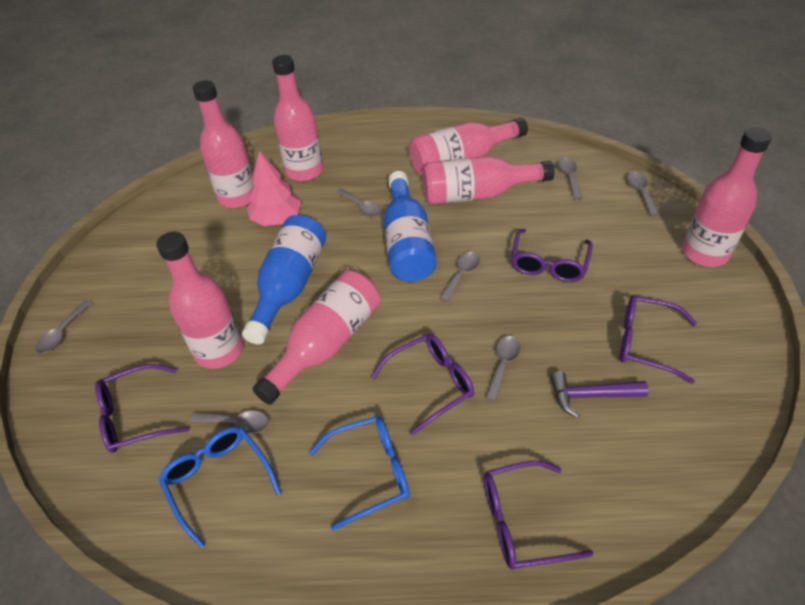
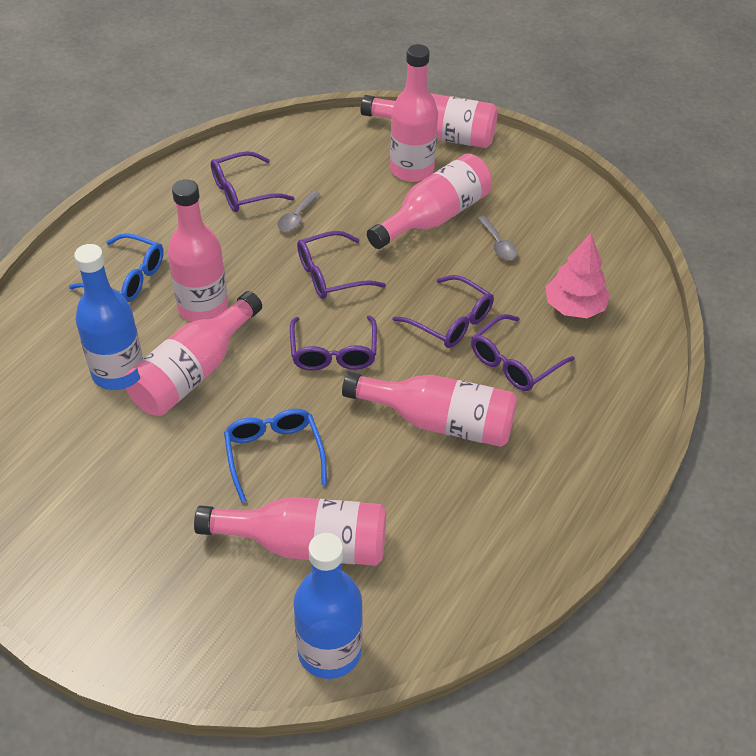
grey spoon: 7 -> 2
purple hammer: 1 -> 0

